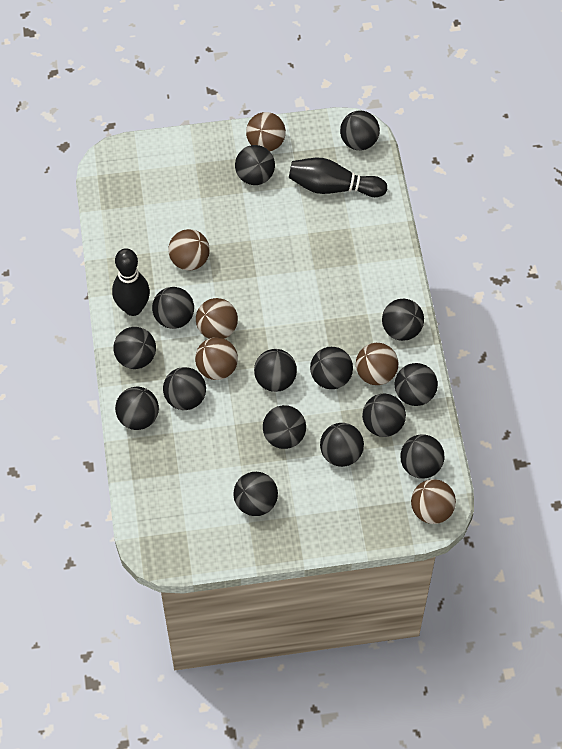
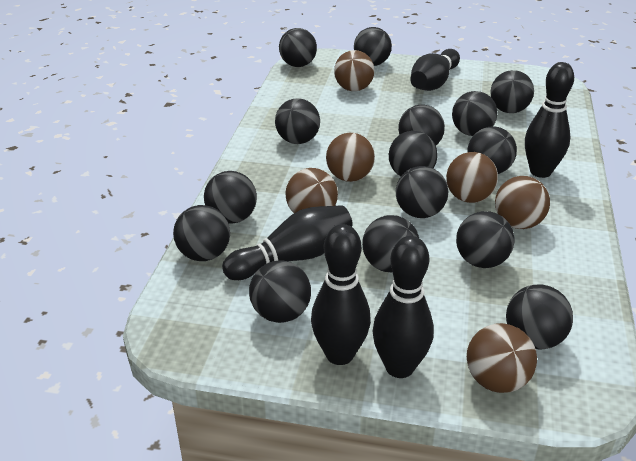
black bowling pin: 2 -> 5

